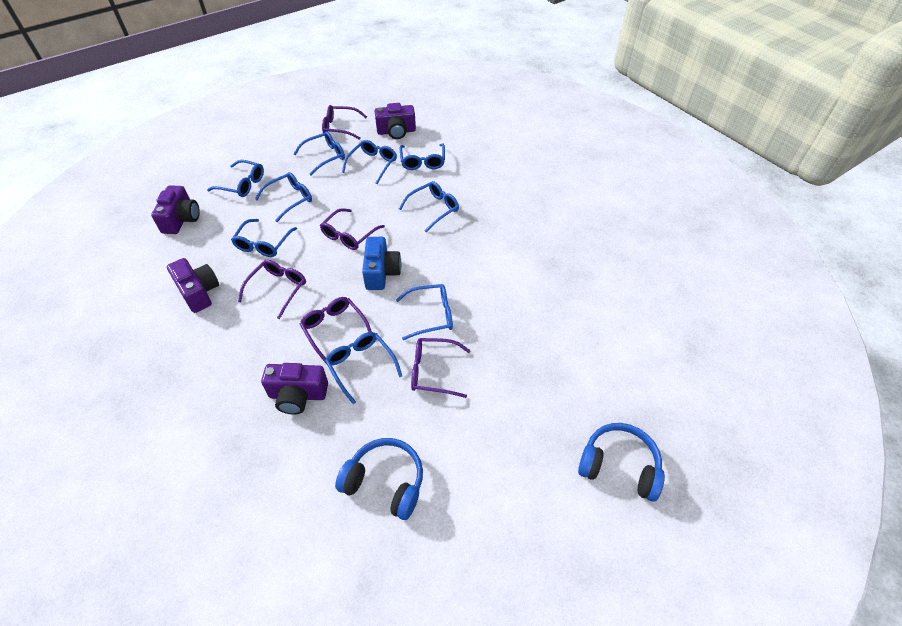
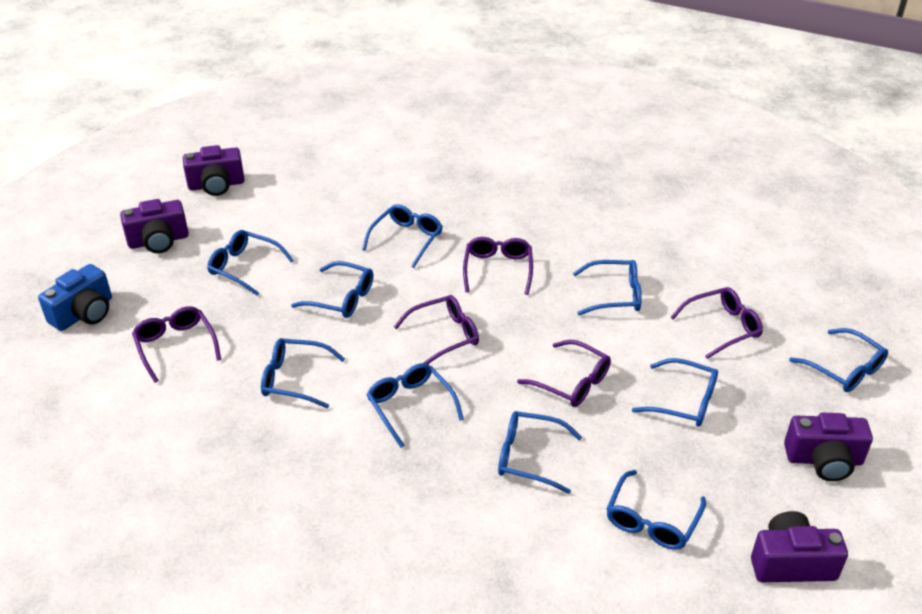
blue glasses: 9 -> 10
blue headphones: 2 -> 0

